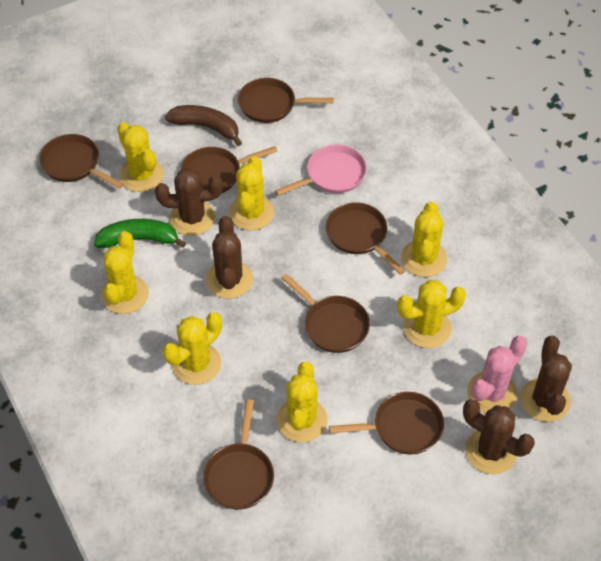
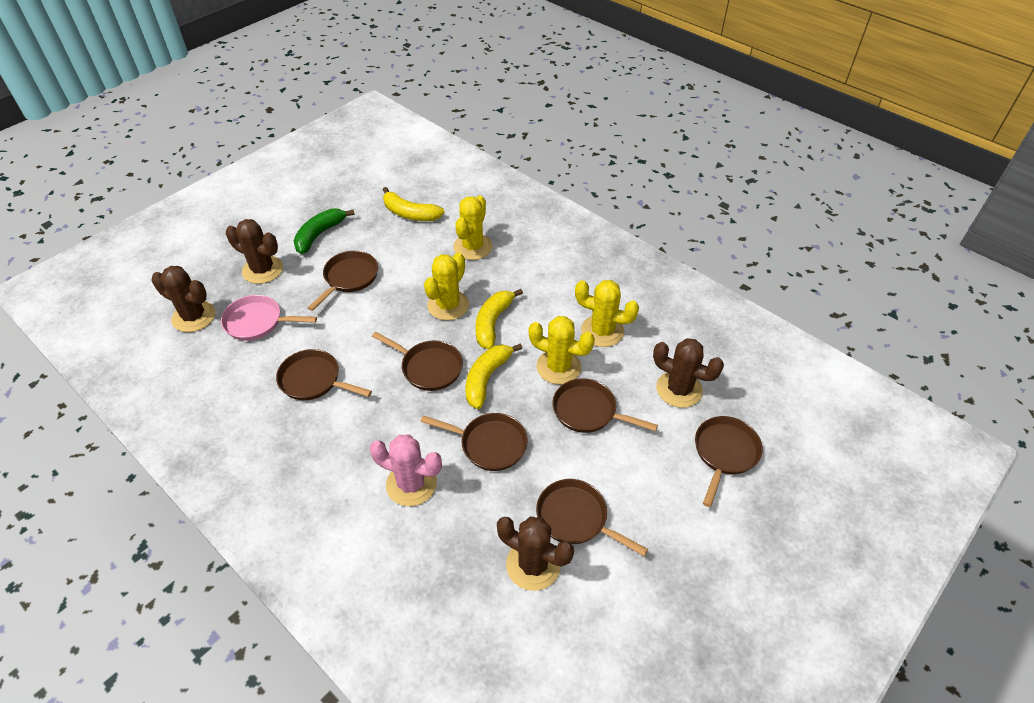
brown banana: 1 -> 0
yellow banana: 0 -> 3
yellow cactus: 7 -> 4

